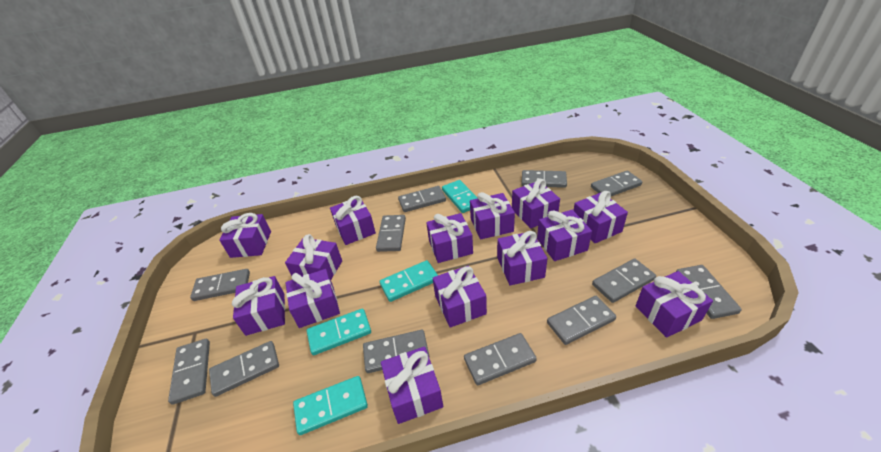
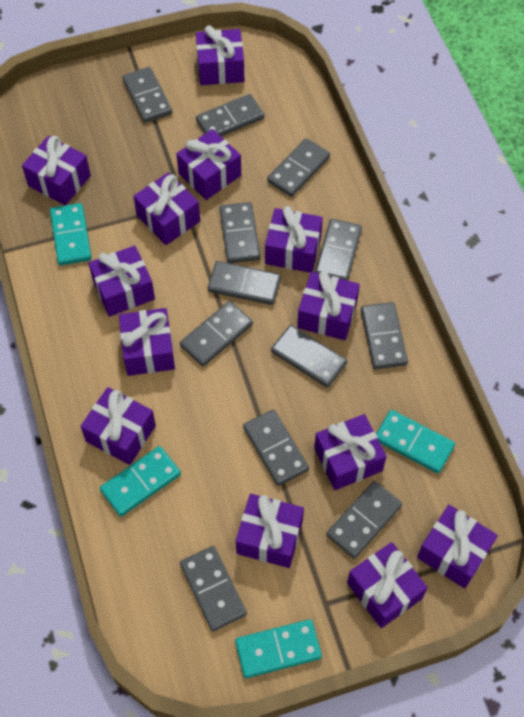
purple gift: 14 -> 13

